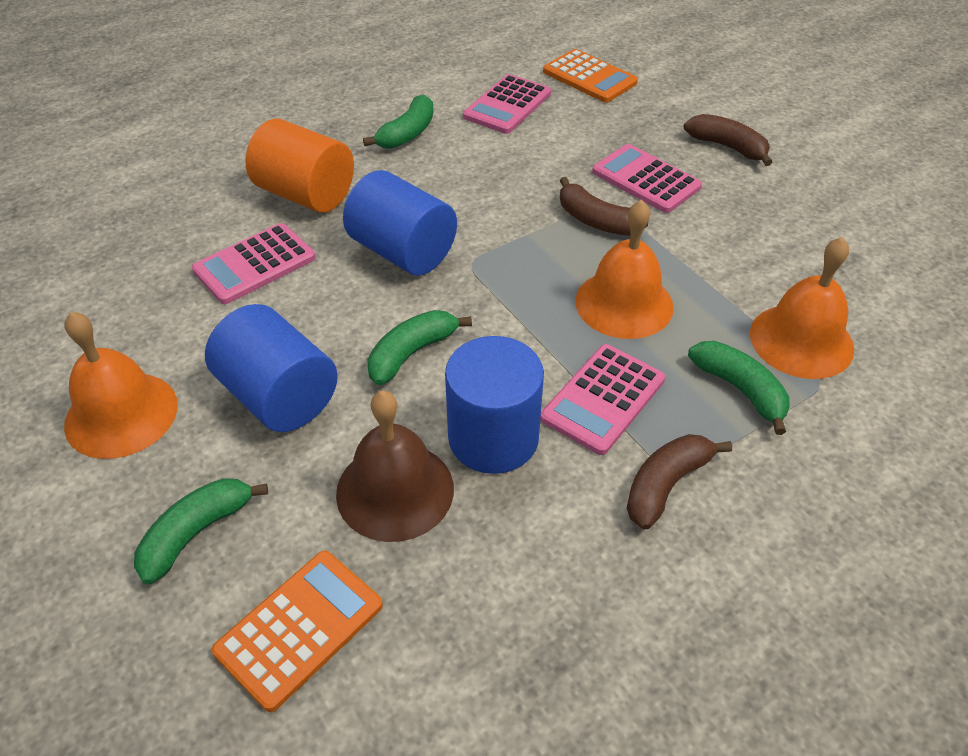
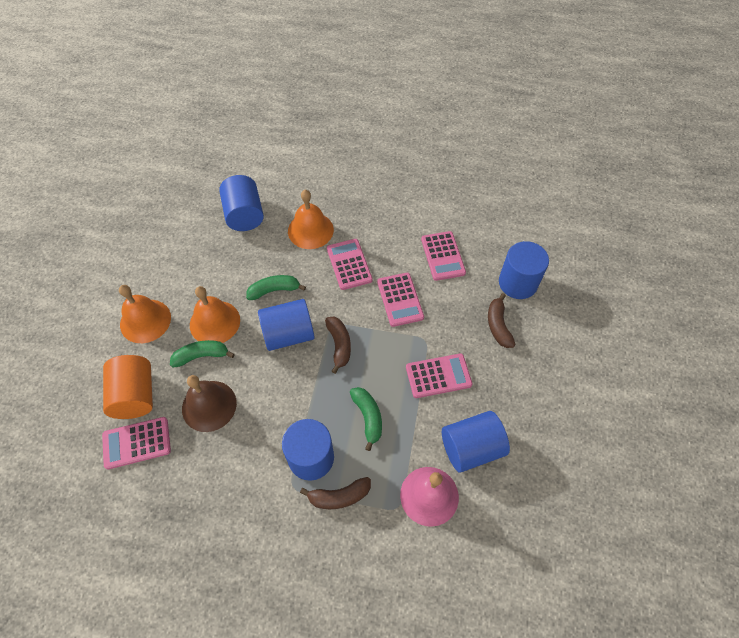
blue cylinder: 3 -> 5
green banana: 4 -> 3
orange calculator: 2 -> 0
pink bell: 0 -> 1
pink calculator: 4 -> 5

